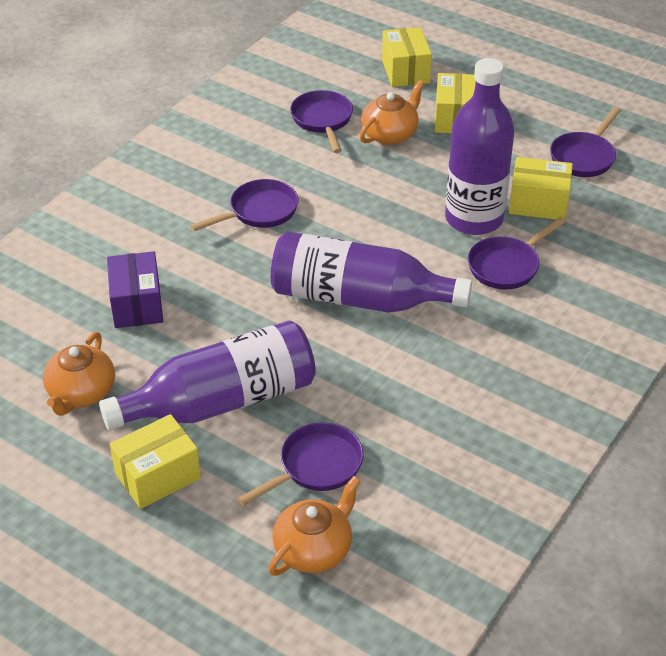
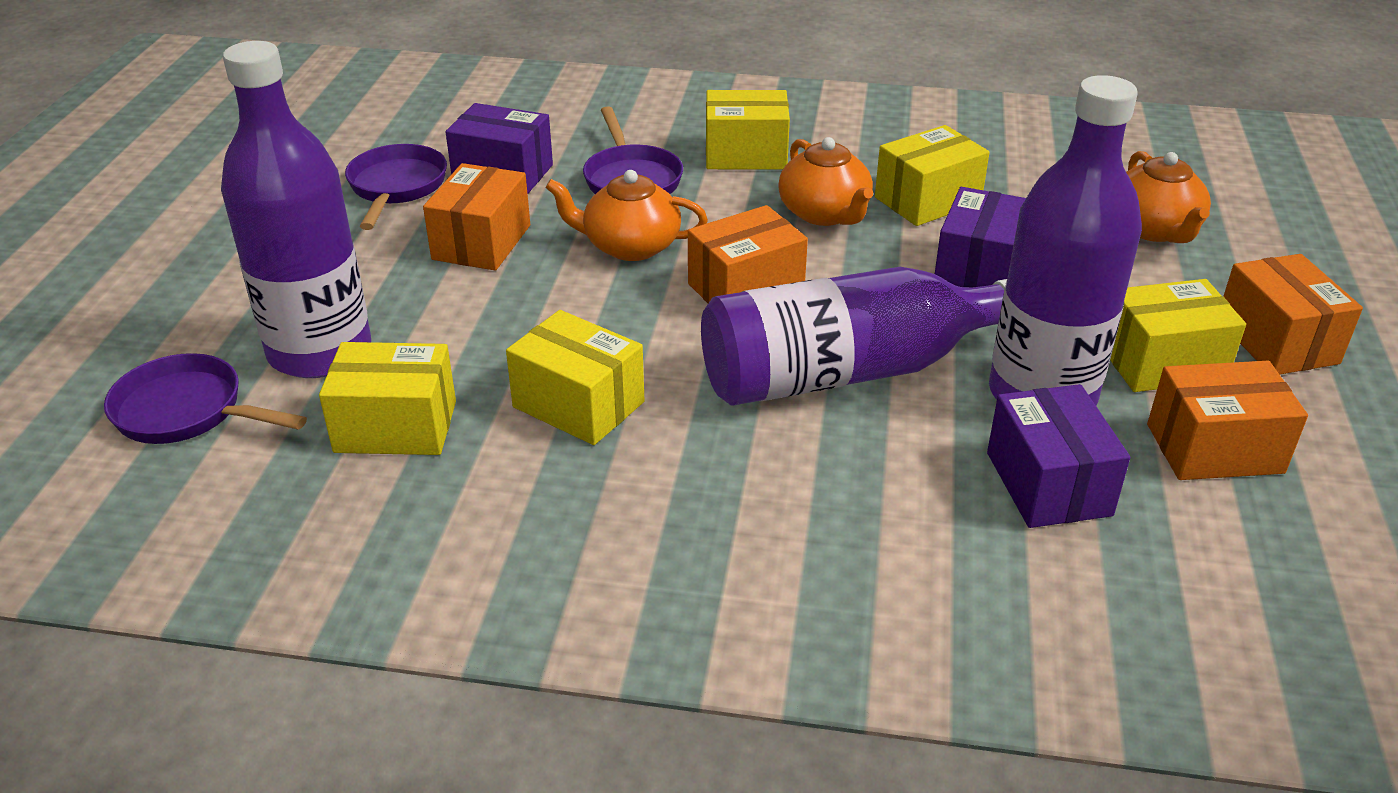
orange box: 0 -> 4
purple box: 1 -> 3
purple pan: 5 -> 3
yellow box: 4 -> 5

